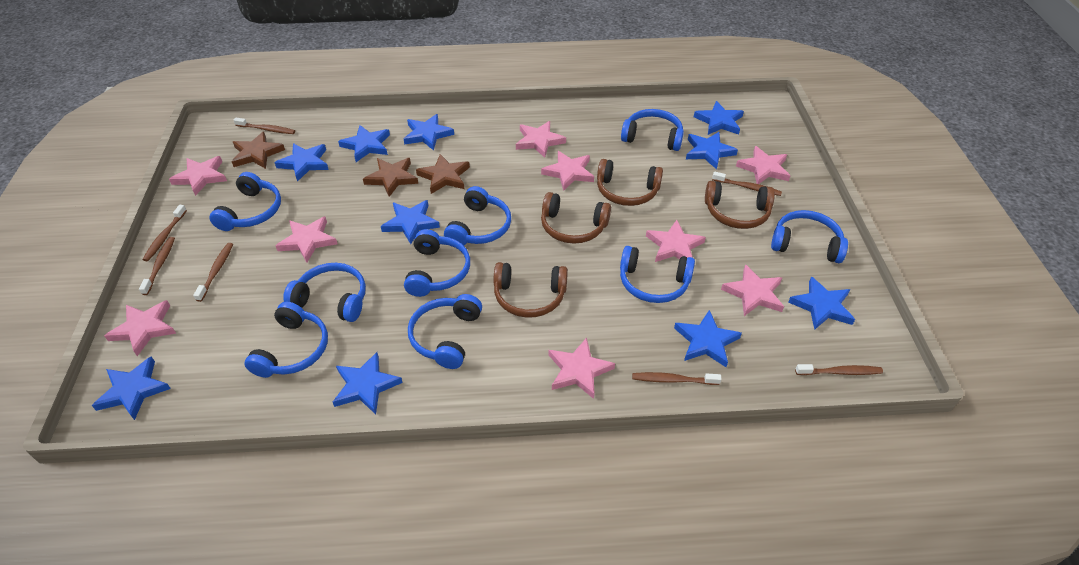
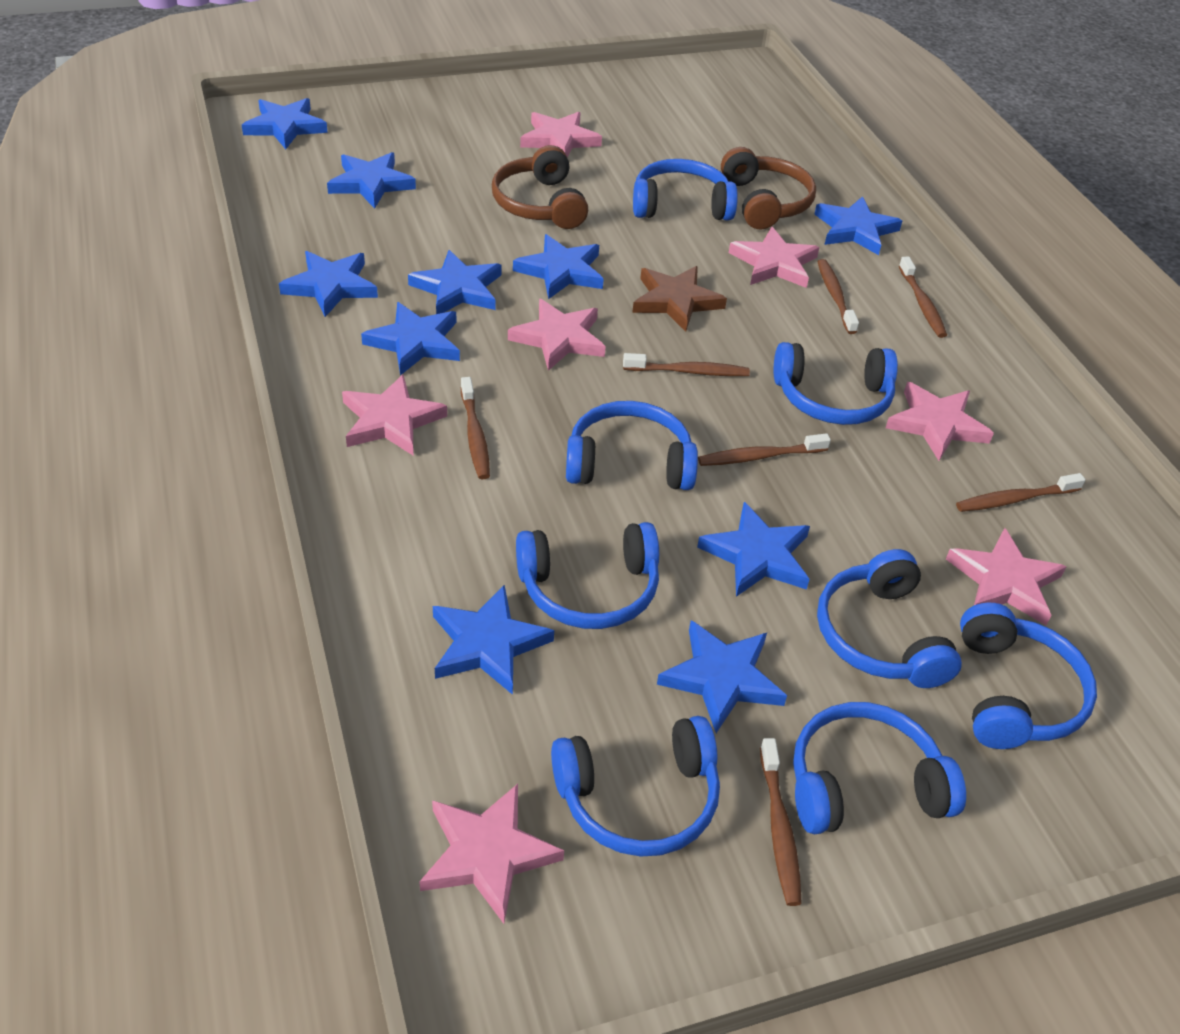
blue headphones: 9 -> 8
brown headphones: 4 -> 2
brown star: 3 -> 1
pink star: 9 -> 7

